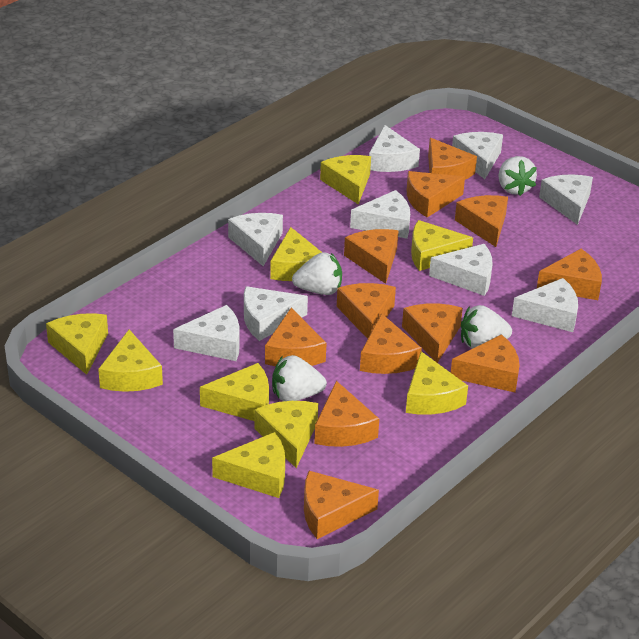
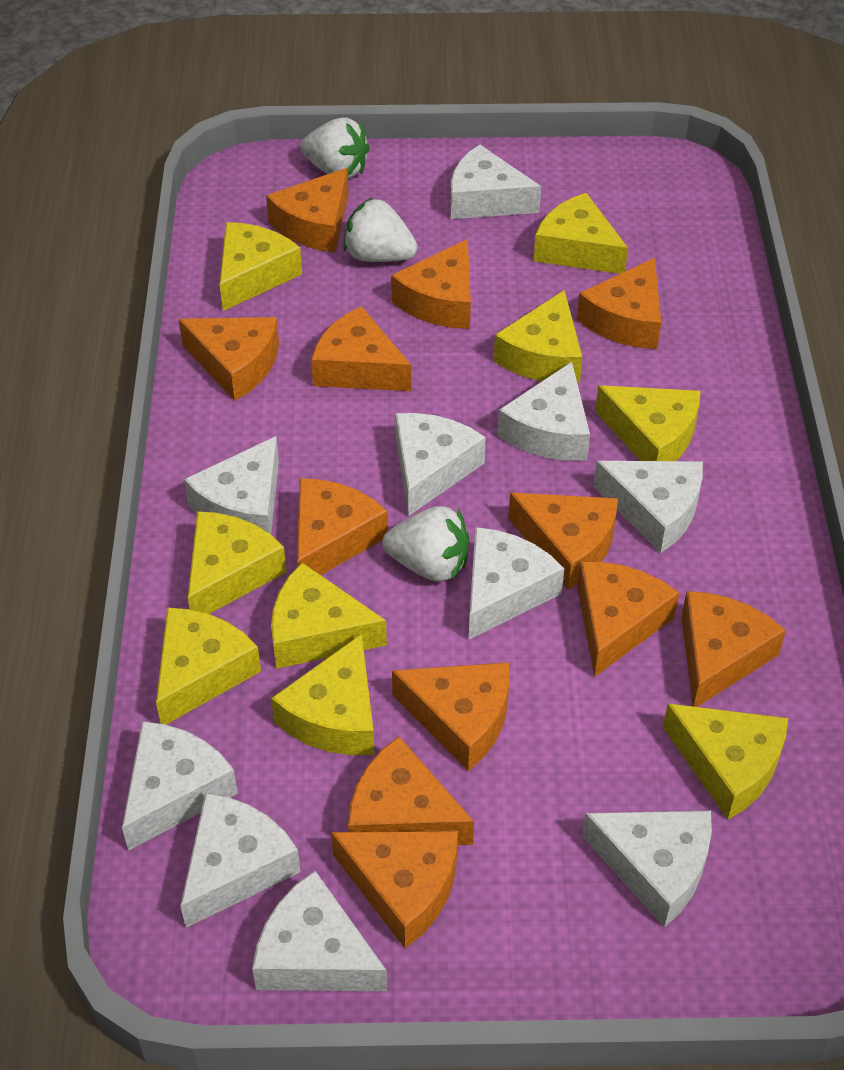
white cheese: 9 -> 10
white strawberry: 4 -> 3

